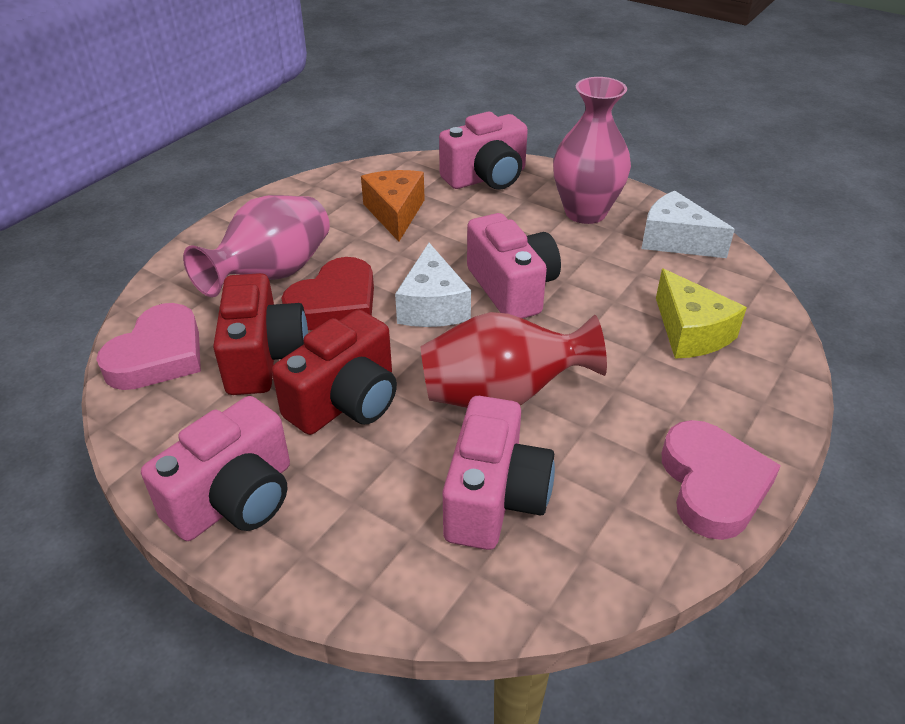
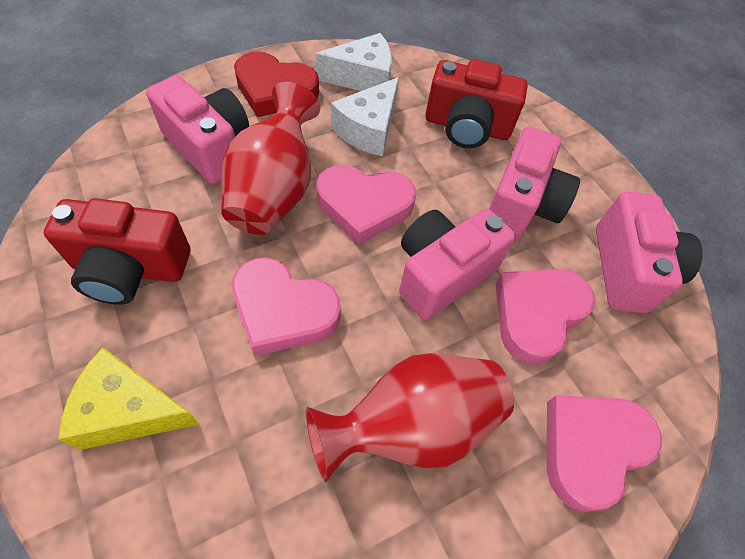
orange cheese: 1 -> 0
pink heart: 2 -> 4
pink vase: 2 -> 0
red vase: 1 -> 2

